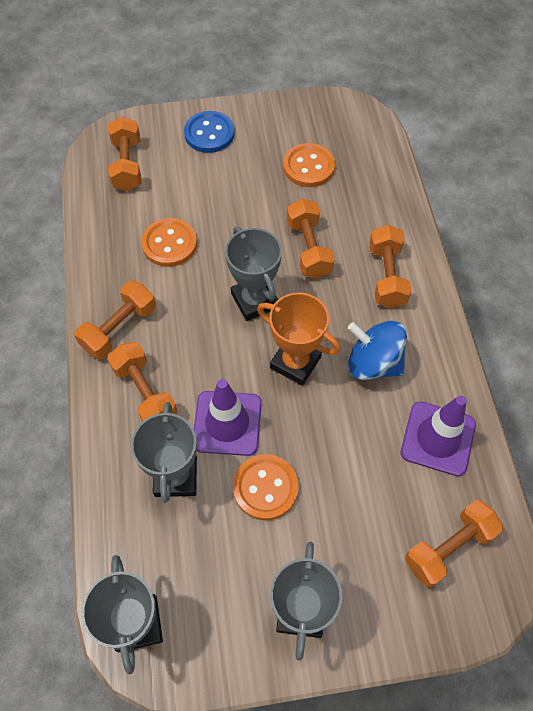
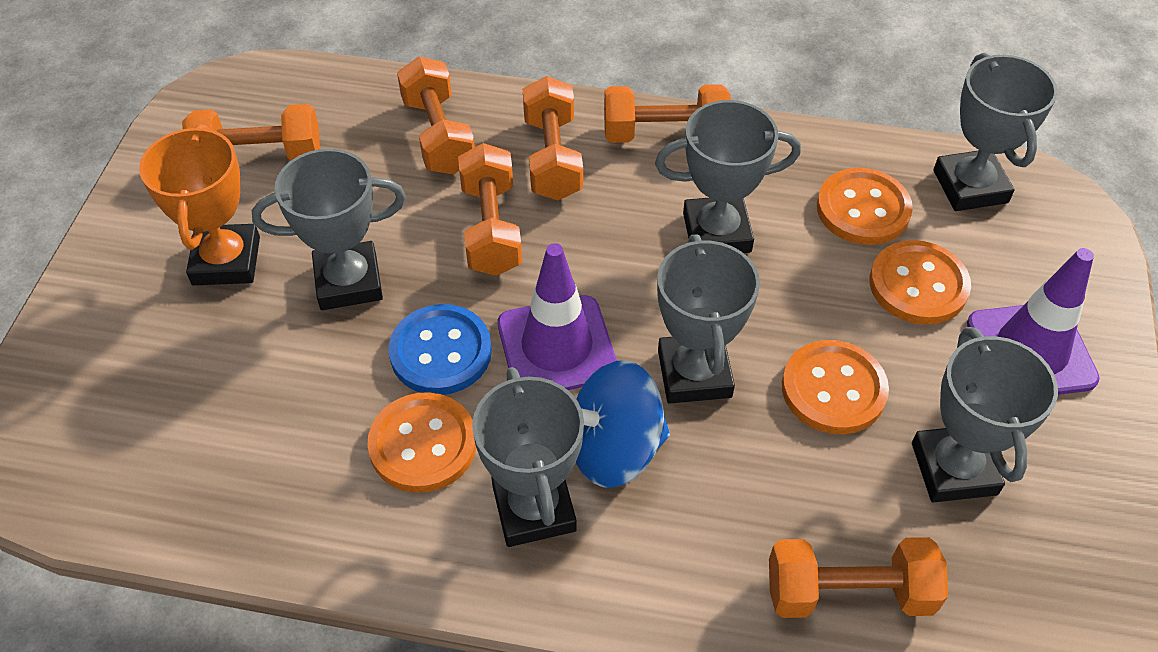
grey trophy: 4 -> 6
orange button: 3 -> 4

